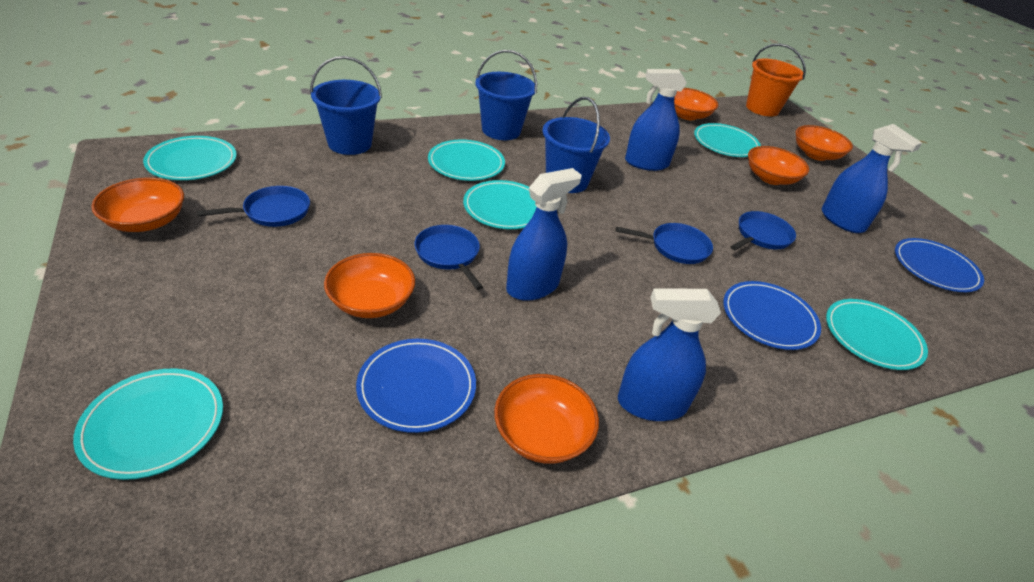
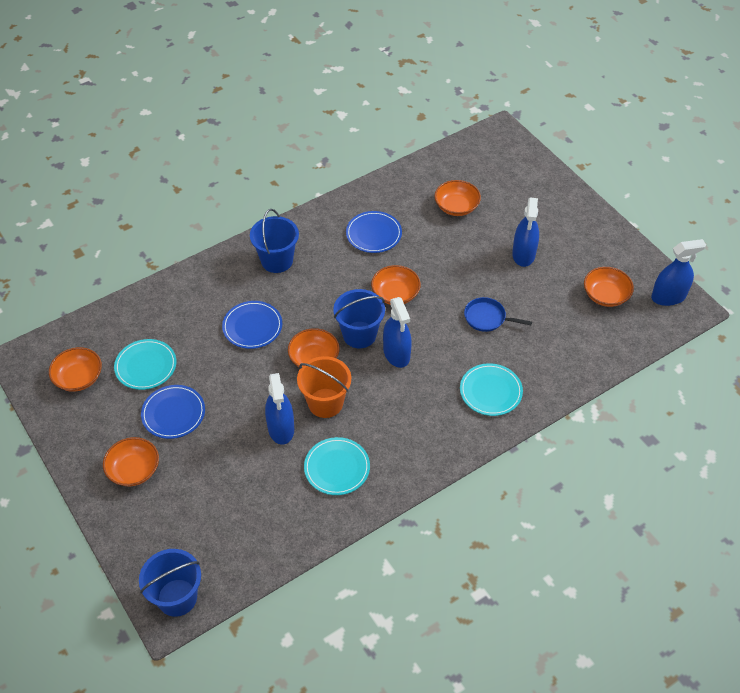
blue pan: 4 -> 1
turquoise plate: 6 -> 3

